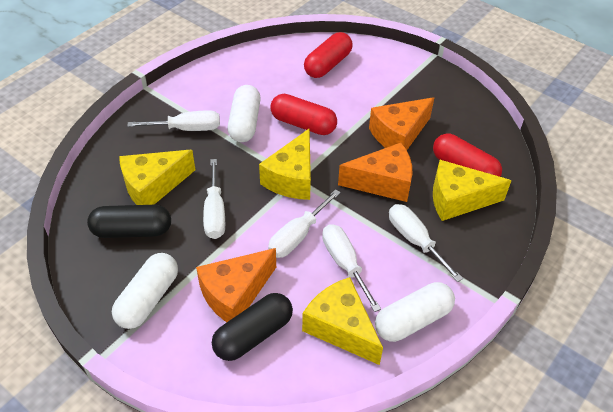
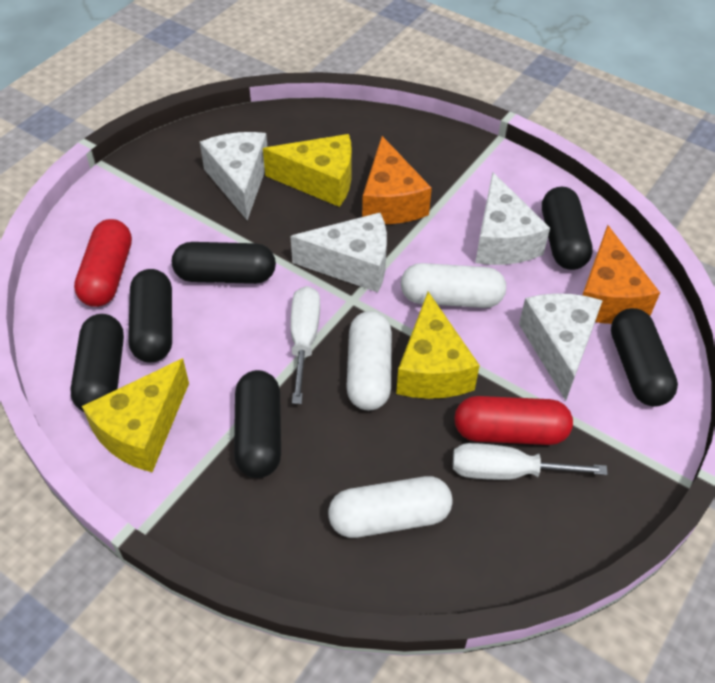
black capsule: 2 -> 6
orange cheese: 3 -> 2
red capsule: 3 -> 2
white cheese: 0 -> 4
white screwdriver: 5 -> 2
yellow cheese: 4 -> 3

